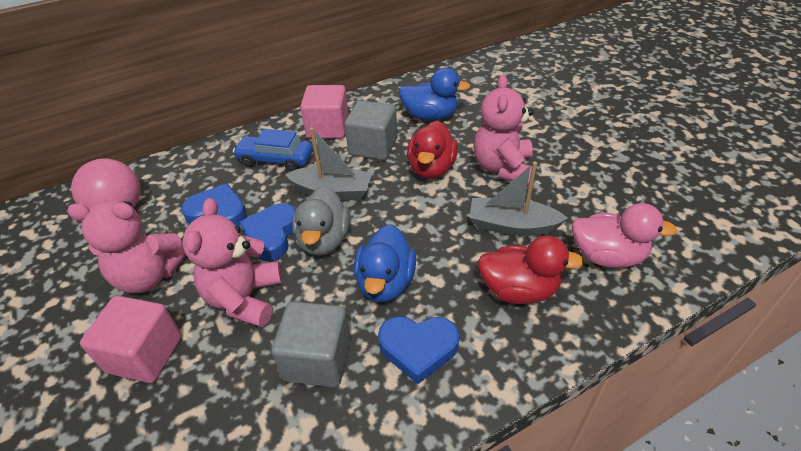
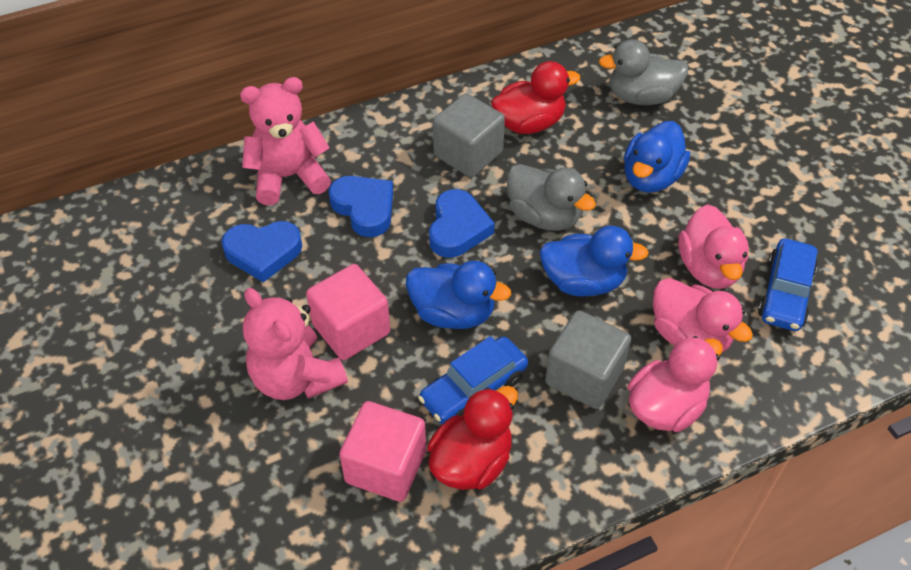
blue car: 1 -> 2
blue duck: 2 -> 3
grey boat: 2 -> 0
grey duck: 1 -> 2
pink ball: 1 -> 0
pink duck: 1 -> 3
pink teddy bear: 3 -> 2

